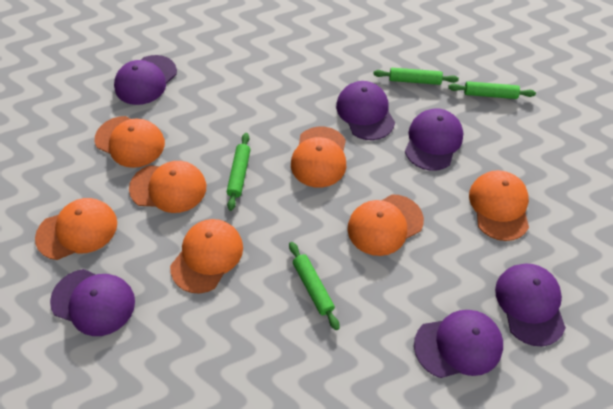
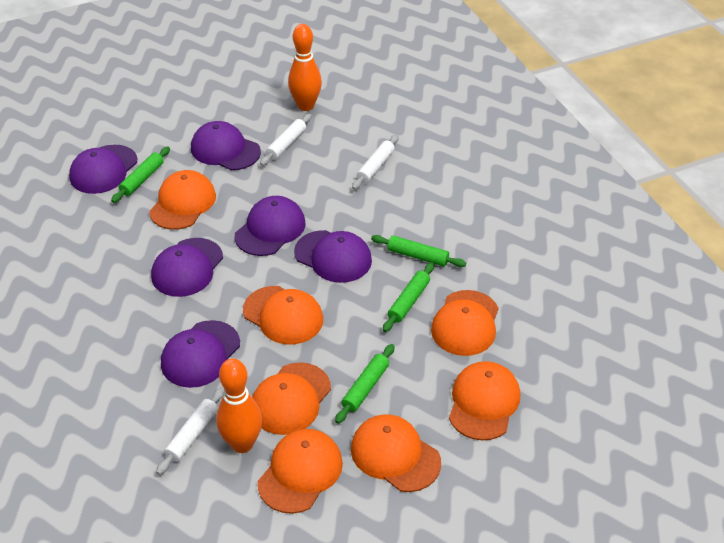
orange bowling pin: 0 -> 2
white rolling pin: 0 -> 3

